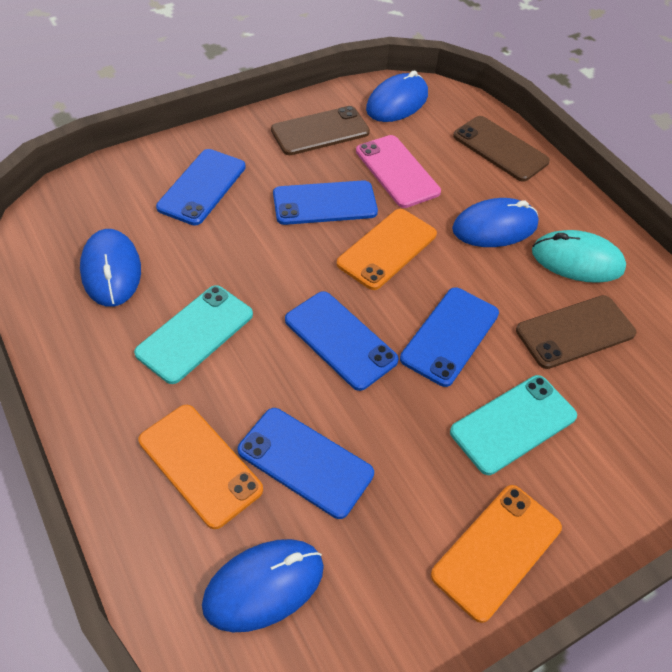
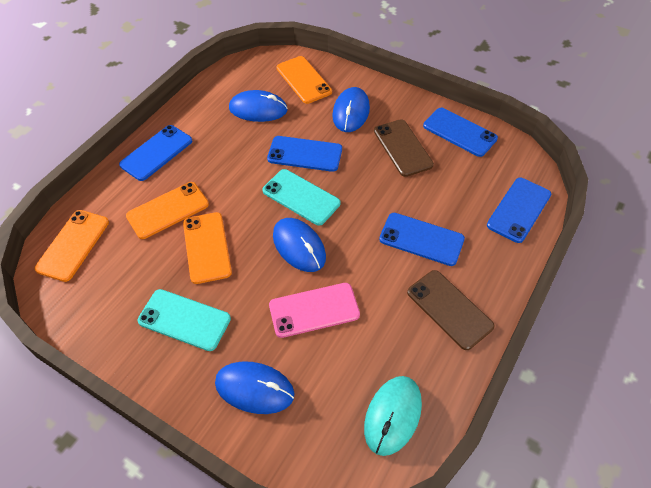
brown phone: 3 -> 2
orange phone: 3 -> 4

